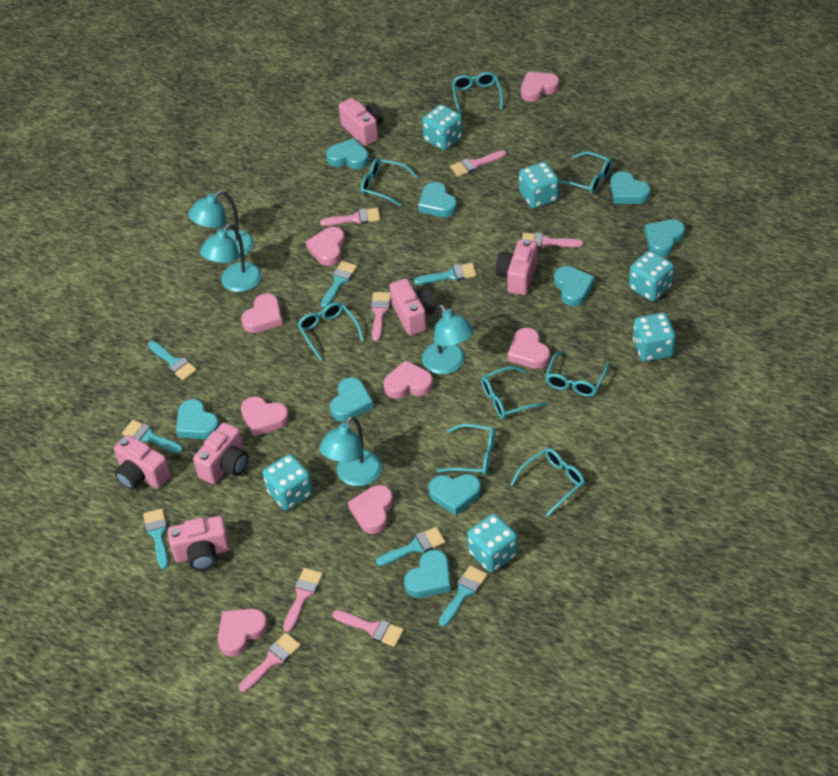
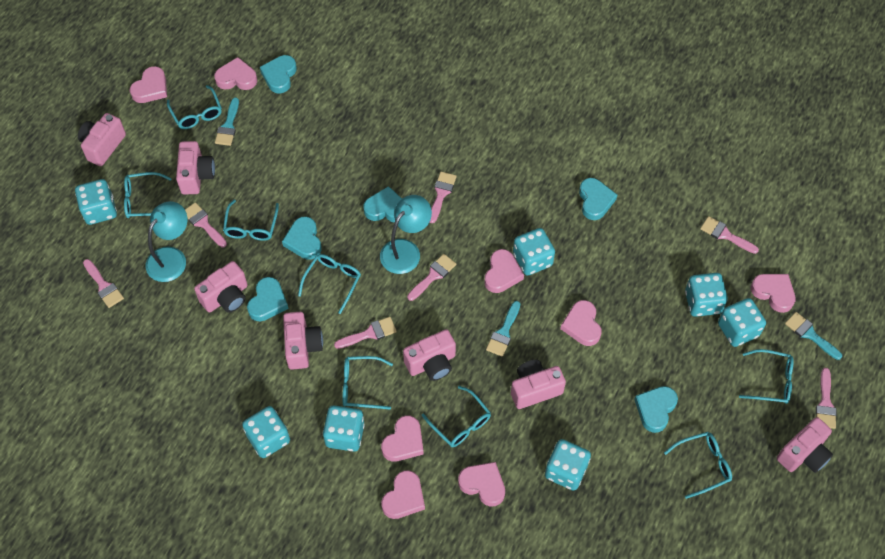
pink camera: 6 -> 7
turquoise brush: 7 -> 3
turquoise dice: 6 -> 7
turquoise heart: 9 -> 6
turquoise lamp: 4 -> 2

